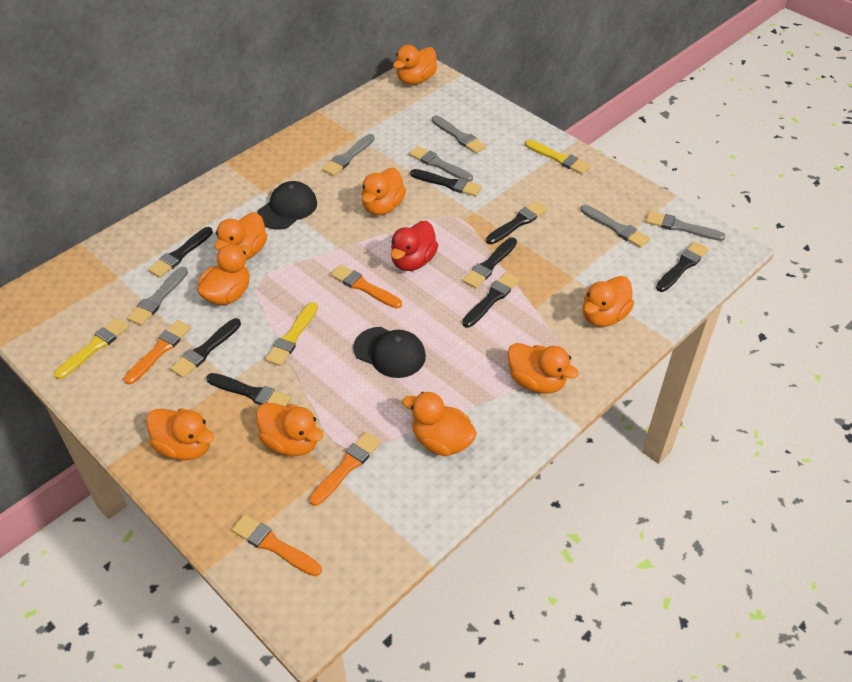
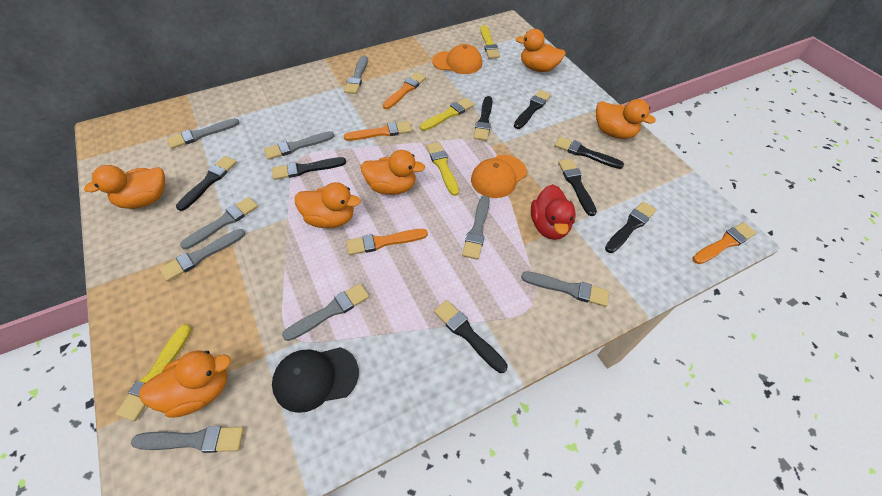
black cap: 2 -> 1
grey brush: 6 -> 9
orange cap: 0 -> 2
orange duck: 9 -> 6
yellow brush: 3 -> 4

